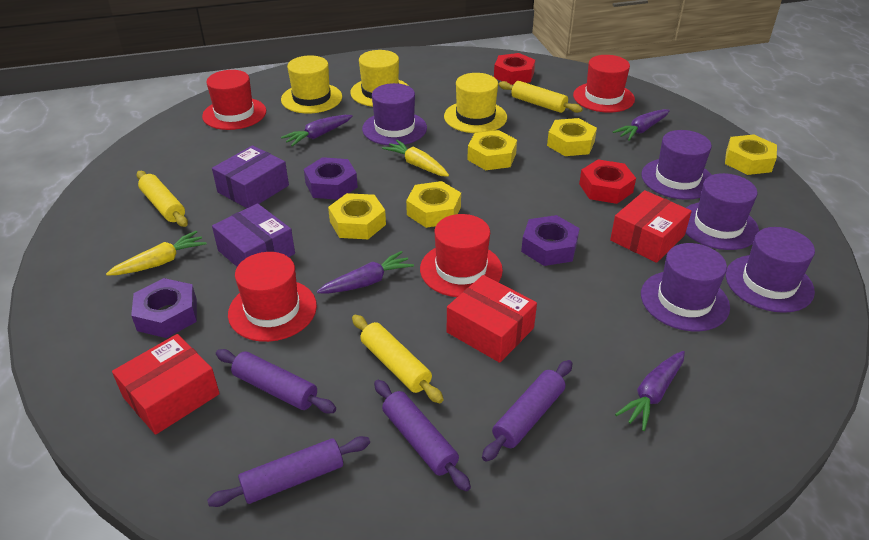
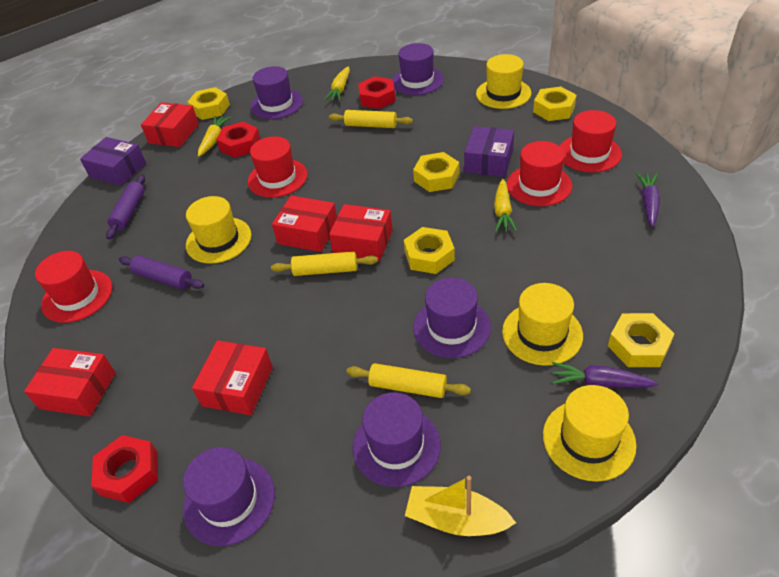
purple carrot: 4 -> 2
purple nut: 3 -> 0
purple rolling pin: 4 -> 2
red box: 3 -> 5
red nut: 2 -> 3
yellow boat: 0 -> 1
yellow carrot: 2 -> 3
yellow hat: 3 -> 4

